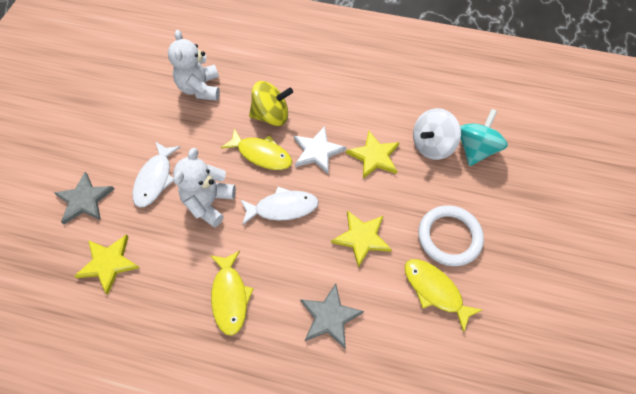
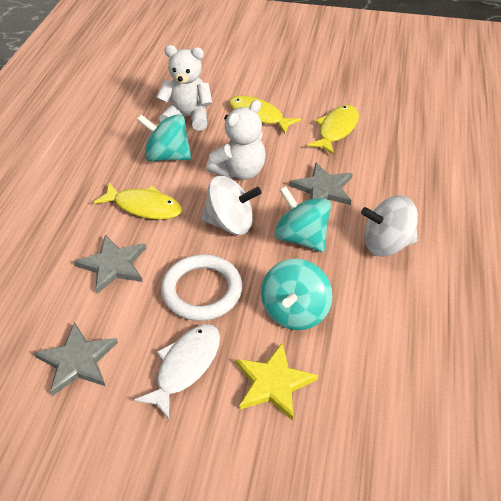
grey star: 2 -> 3
turquoise spinning top: 1 -> 3
white fish: 2 -> 1
white spinning top: 1 -> 2
white star: 1 -> 0
yellow spinning top: 1 -> 0
yellow star: 3 -> 1

